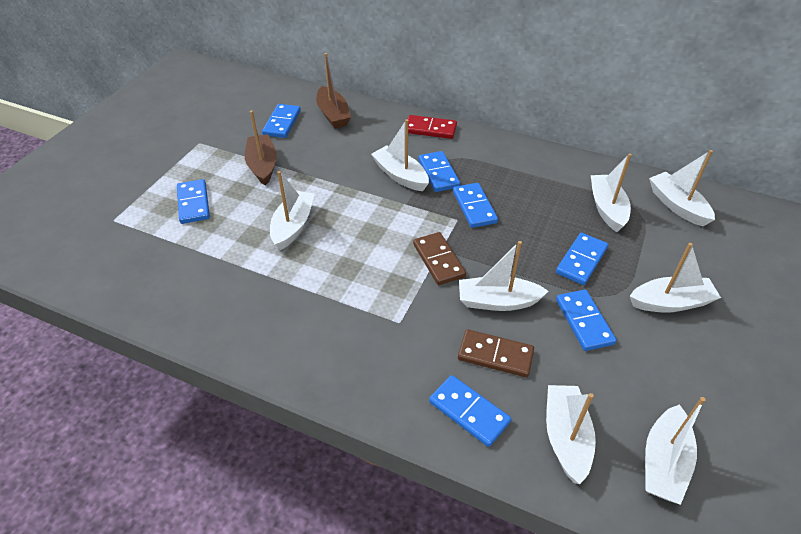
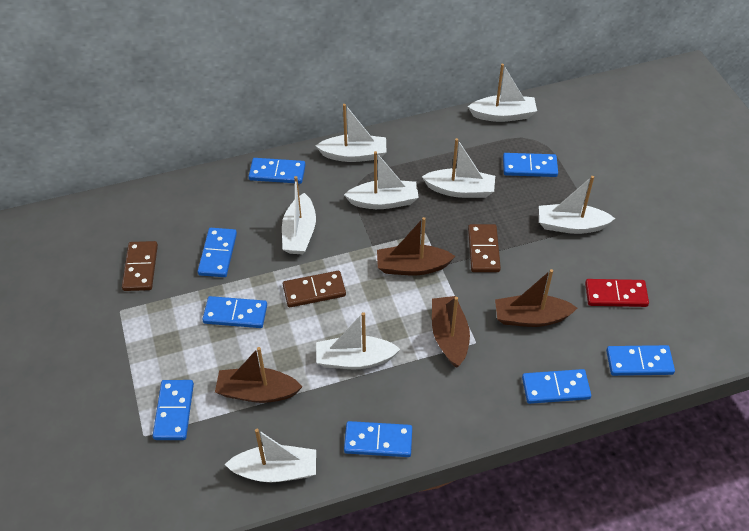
blue domino: 7 -> 8
brown boat: 2 -> 4
brown domino: 2 -> 3

